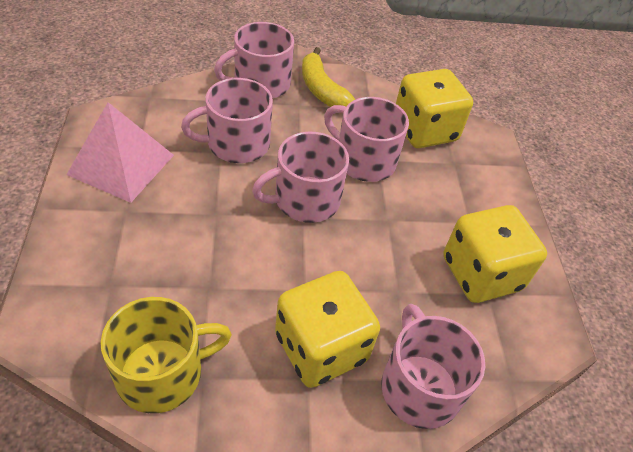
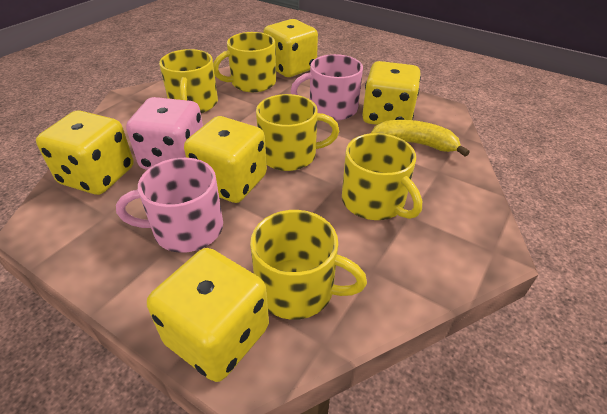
pink dice: 0 -> 1
pink mug: 5 -> 2
pink pyramid: 1 -> 0
yellow dice: 3 -> 5
yellow mug: 1 -> 5

